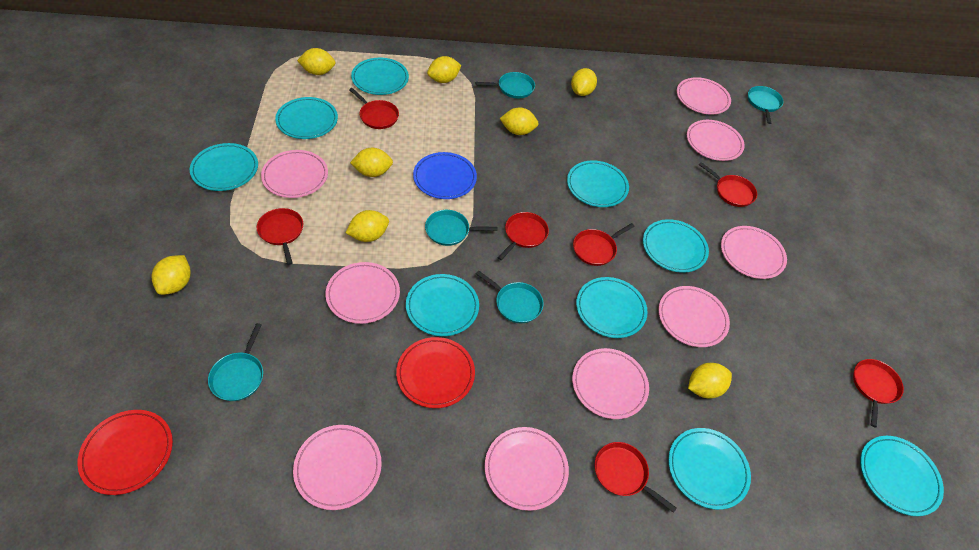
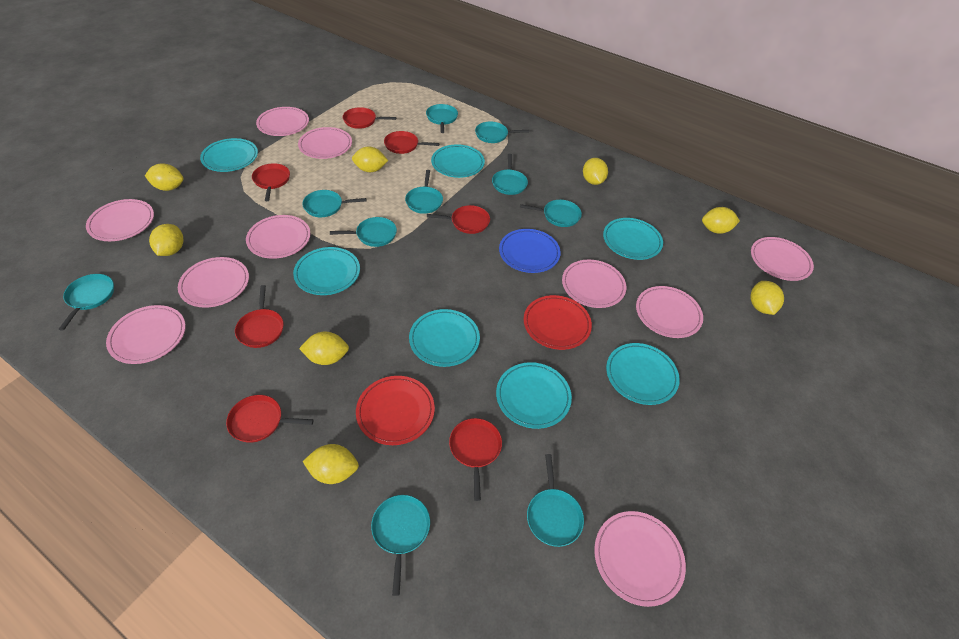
pink plate: 9 -> 10
turquoise pan: 5 -> 10
turquoise plate: 9 -> 7

